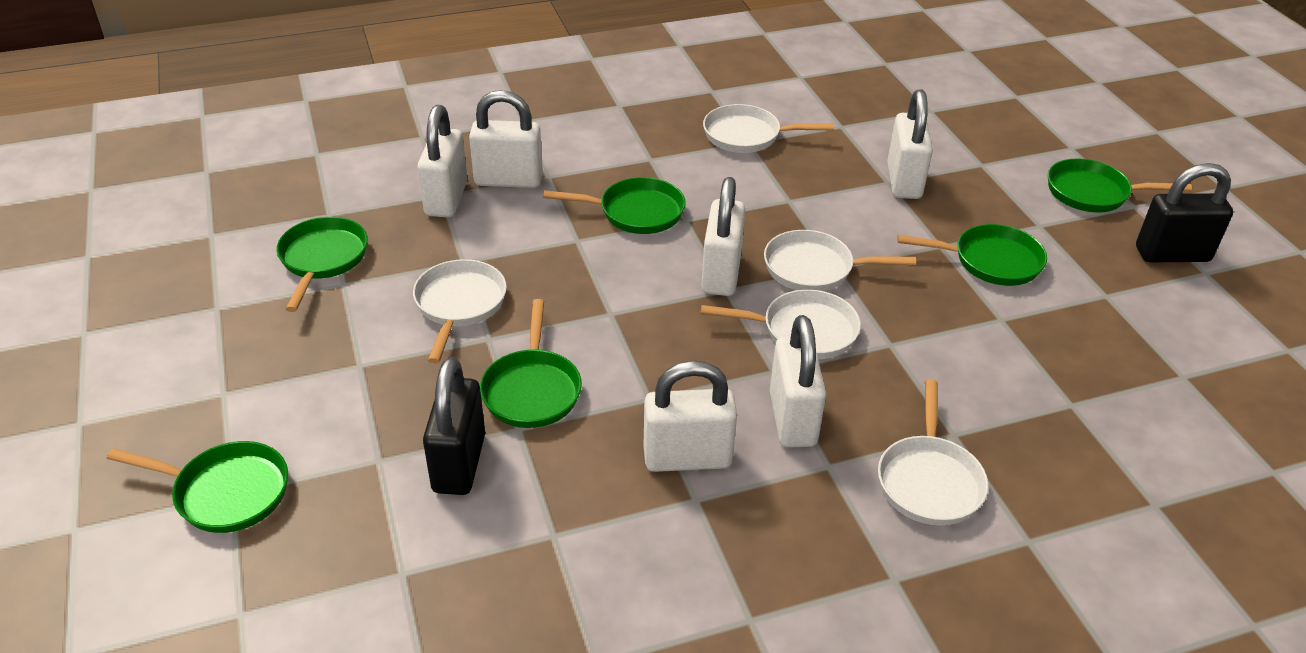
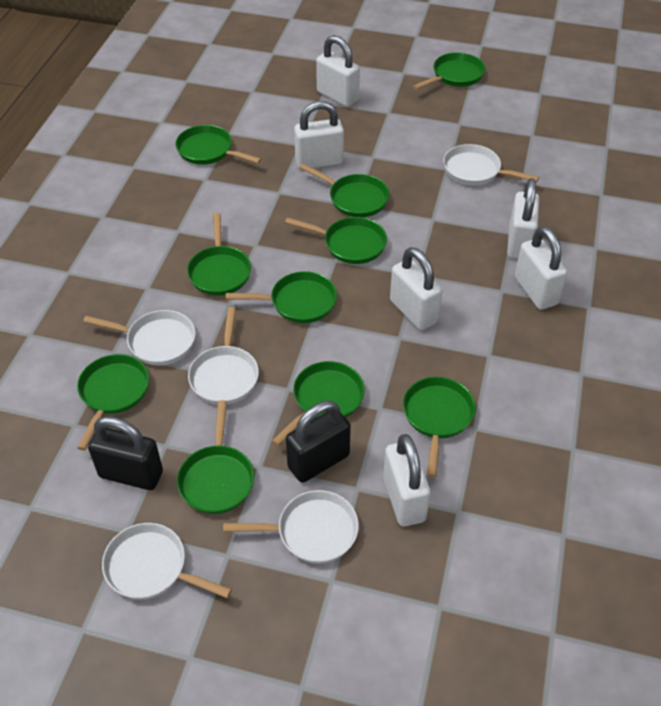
green pan: 6 -> 10

